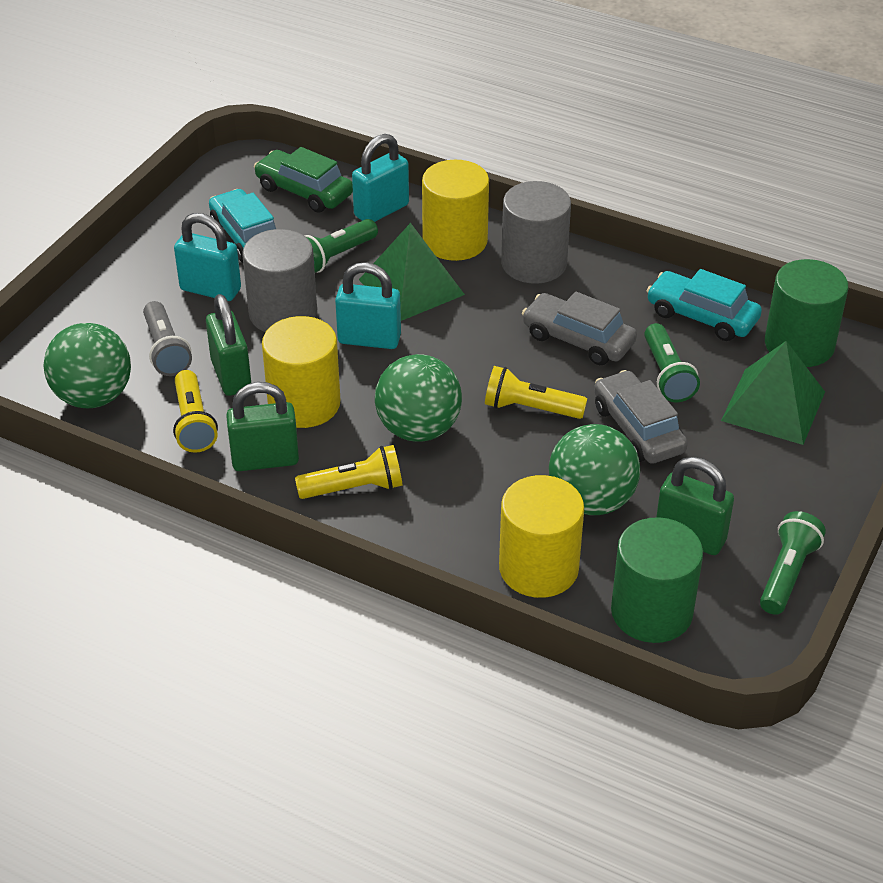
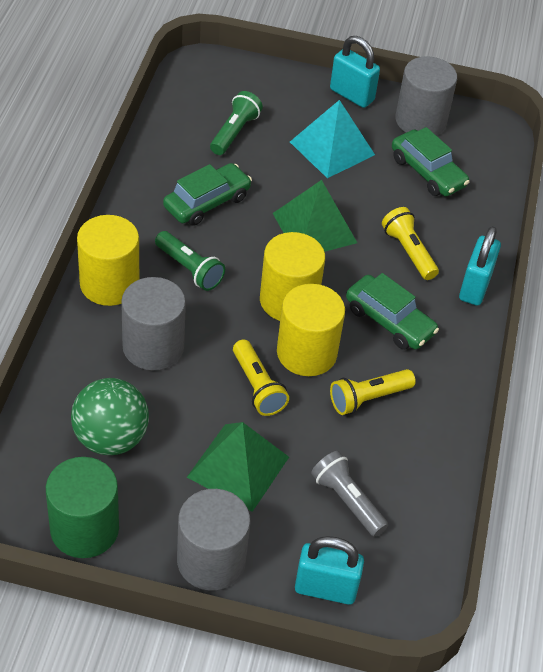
green ball: 3 -> 1
green car: 1 -> 3
green cylinder: 2 -> 1
green flashlight: 3 -> 2
green padlock: 3 -> 0
grey car: 2 -> 0
grey cylinder: 2 -> 3
turquoise car: 2 -> 0
turquoise pyramid: 0 -> 1

